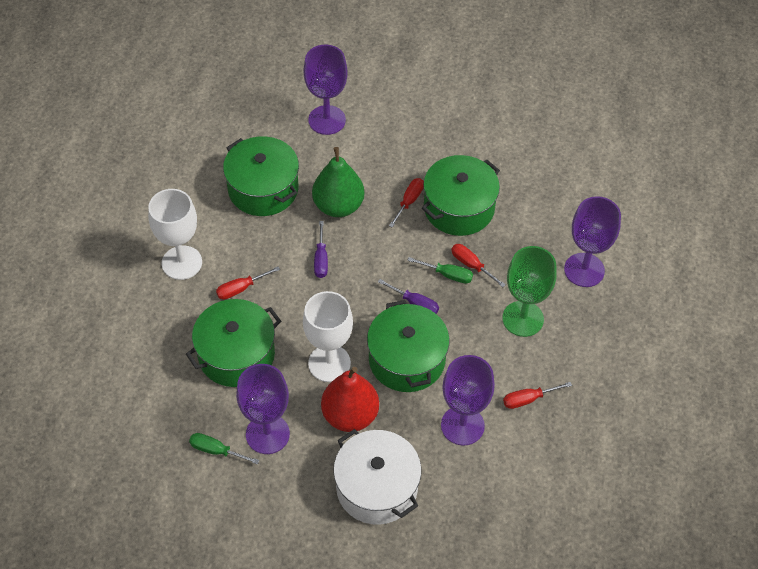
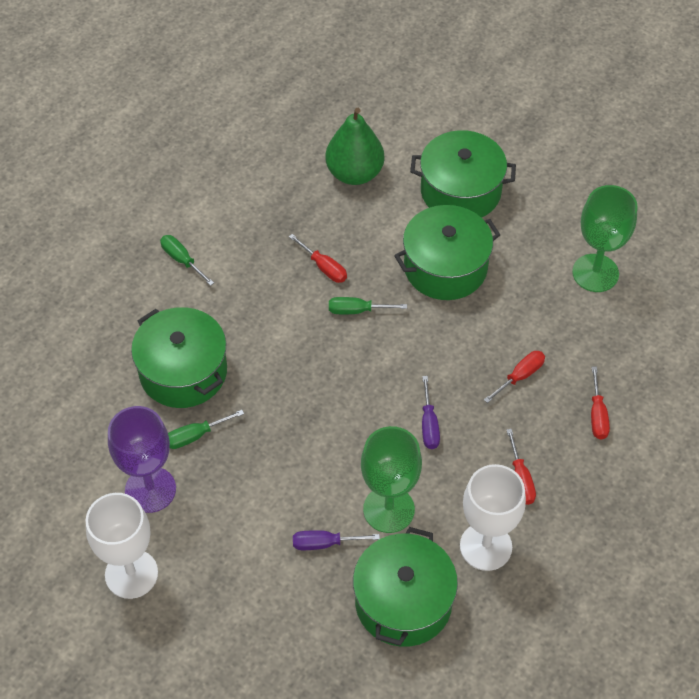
green goblet: 1 -> 2
green screwdriver: 2 -> 3
purple goblet: 4 -> 1
red pear: 1 -> 0
white pot: 1 -> 0

